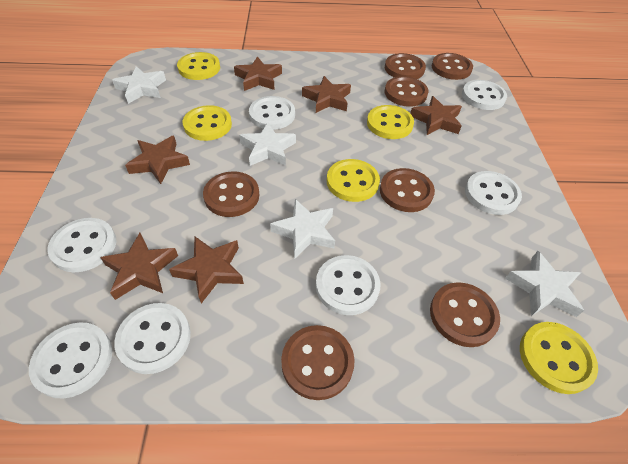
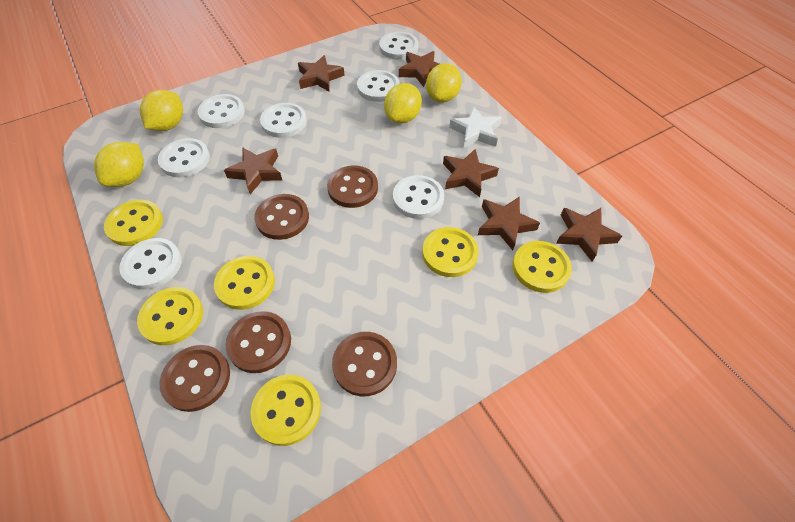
brown button: 7 -> 5
white star: 4 -> 1
yellow button: 5 -> 6
yellow lemon: 0 -> 4

